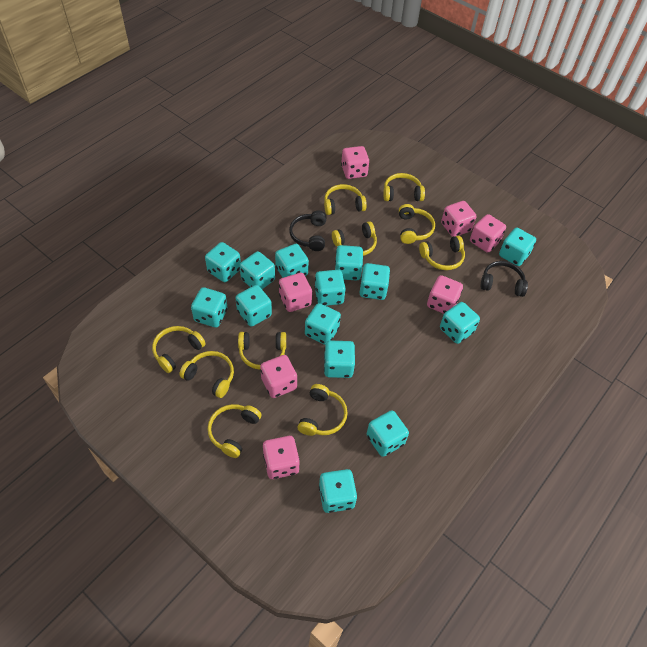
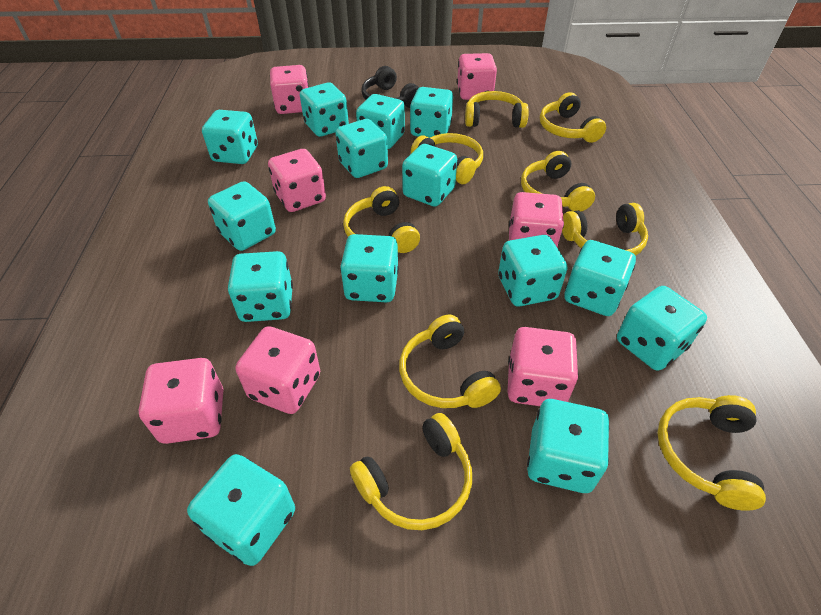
black headphones: 2 -> 1
yellow headphones: 10 -> 9

